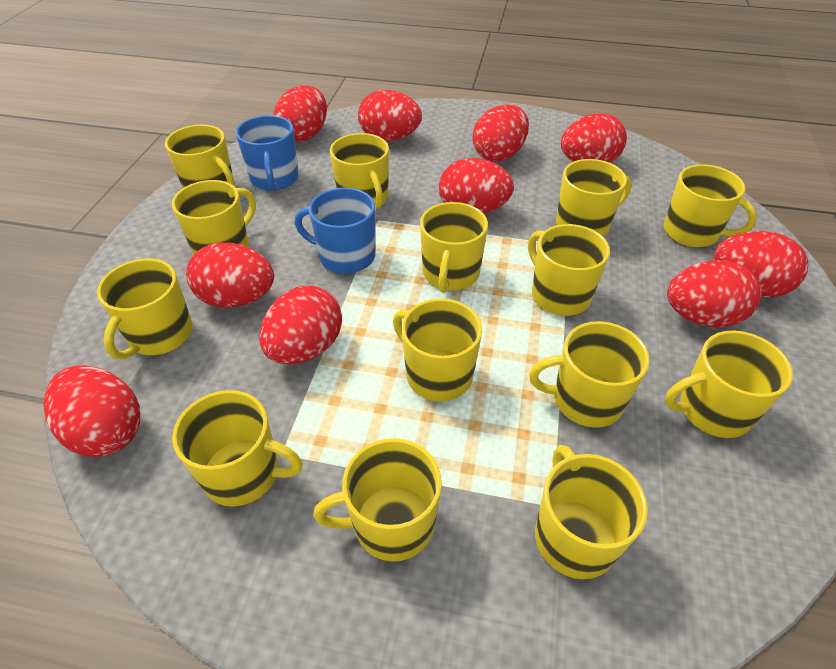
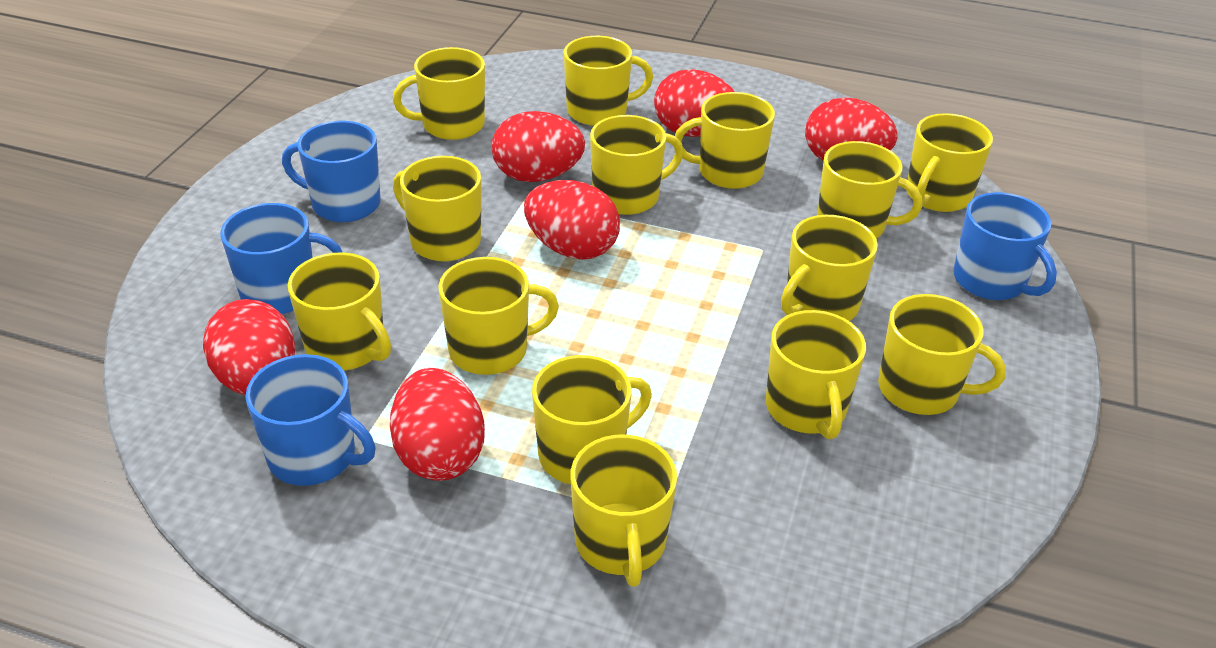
blue mug: 2 -> 4
red egg: 10 -> 6

